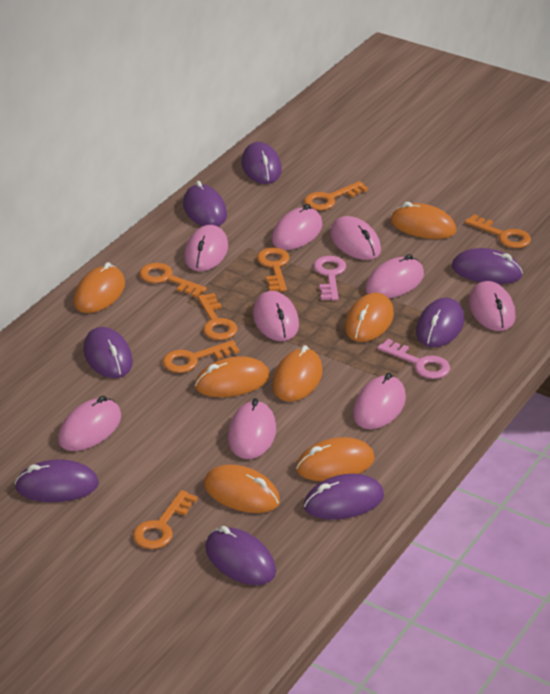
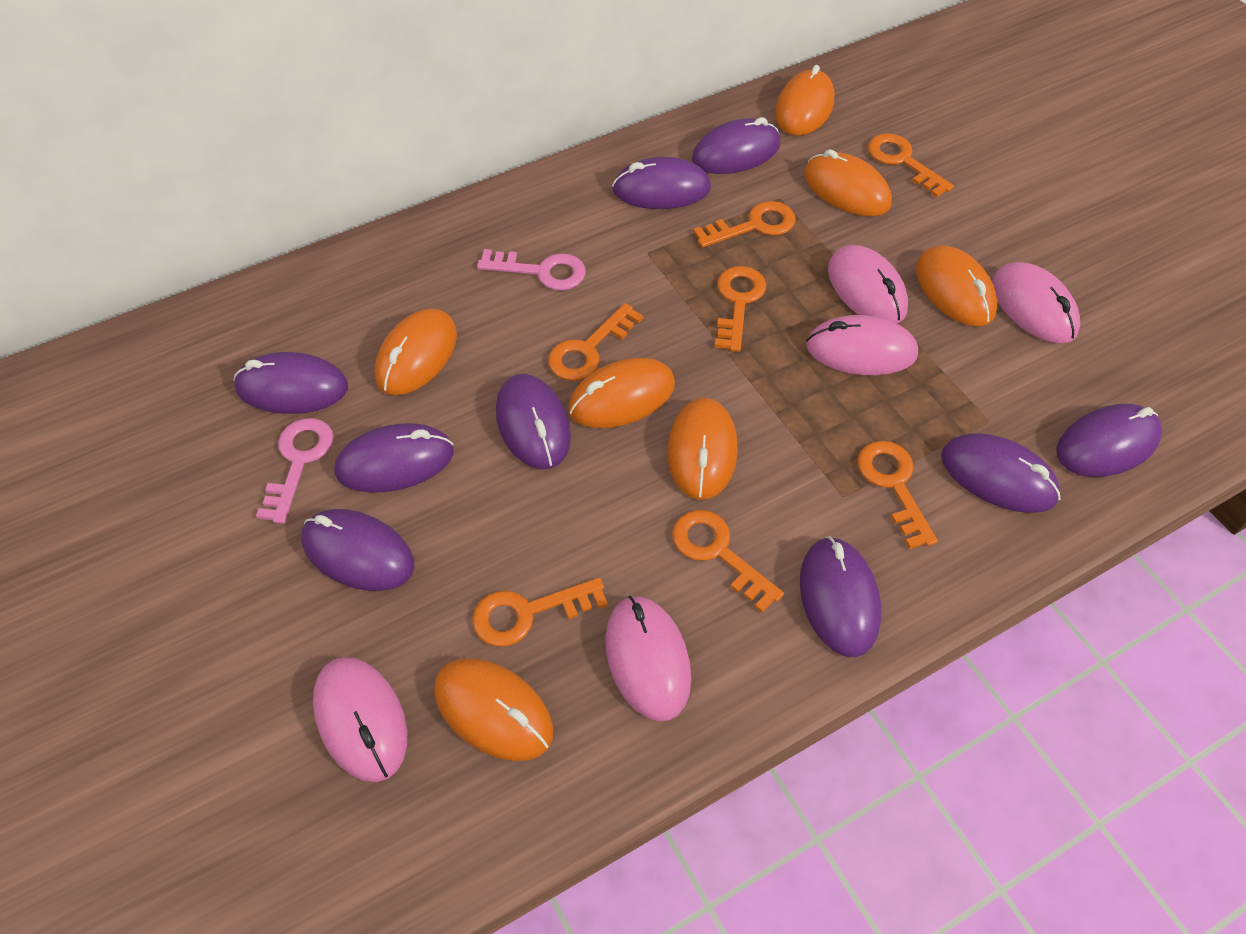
pink mouse: 9 -> 5
purple mouse: 8 -> 9

